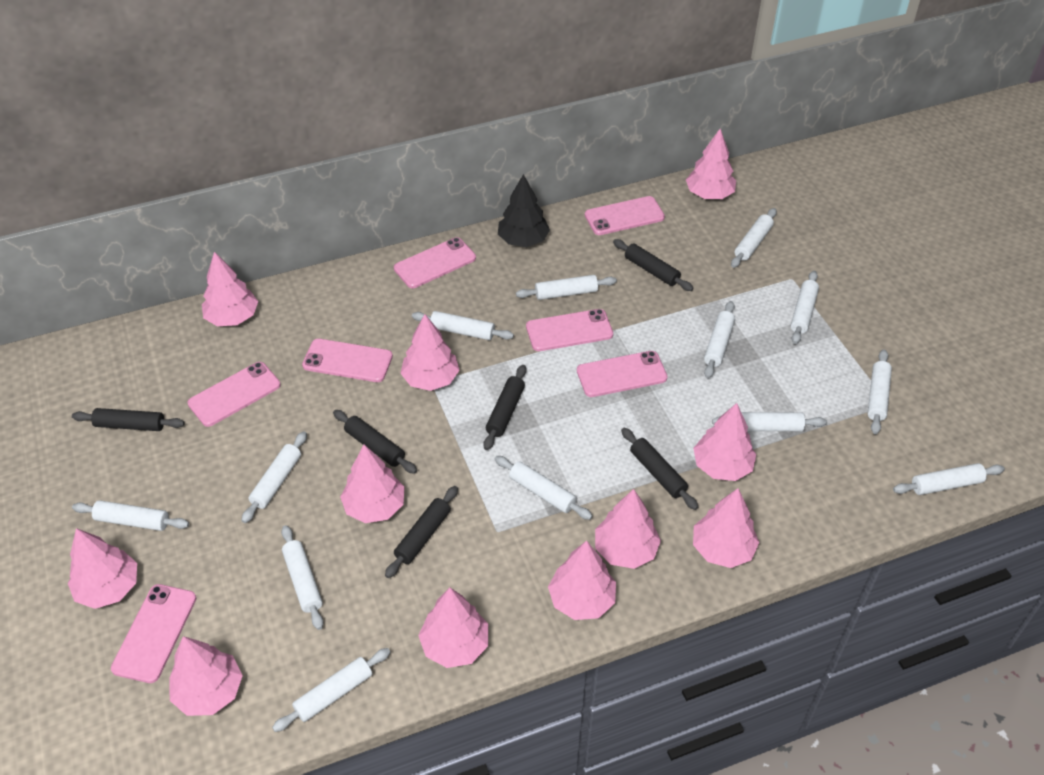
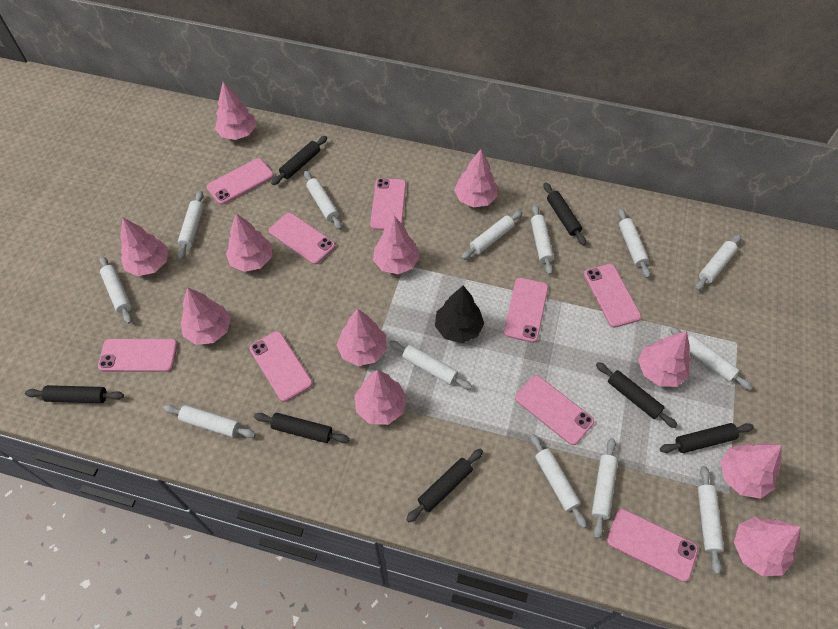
black rolling pin: 6 -> 7
pink phone: 7 -> 9

